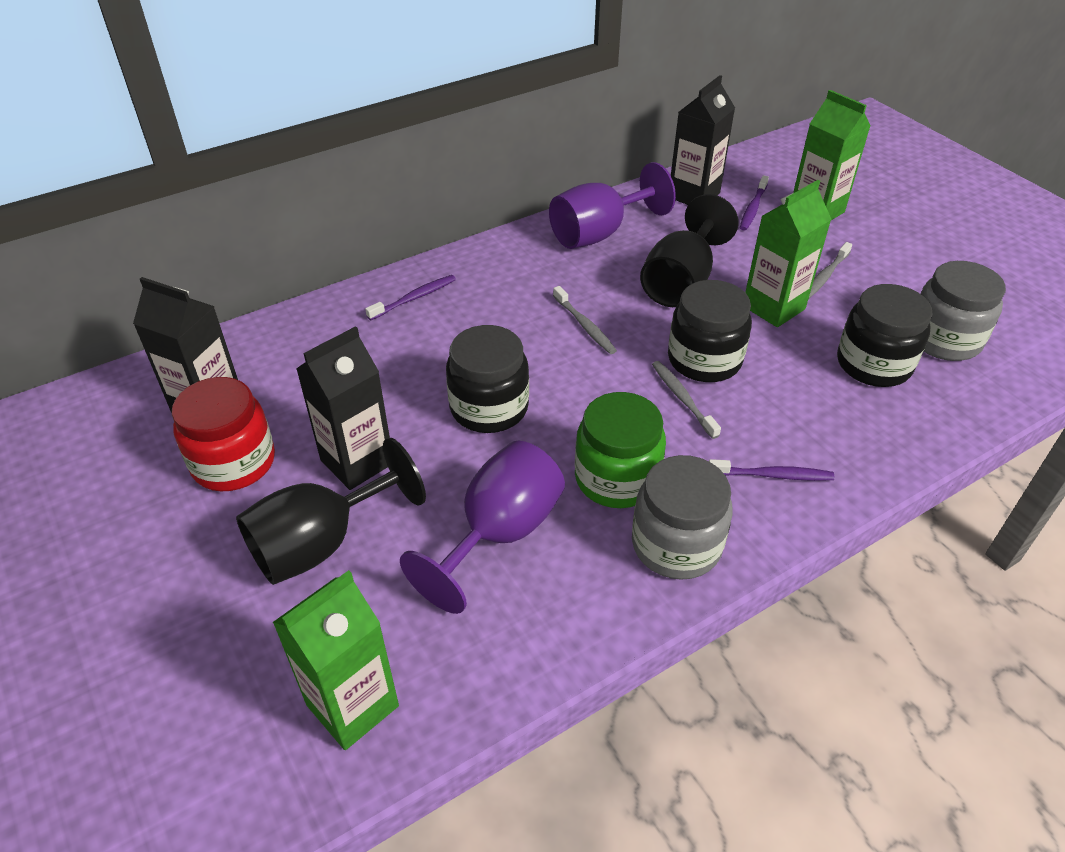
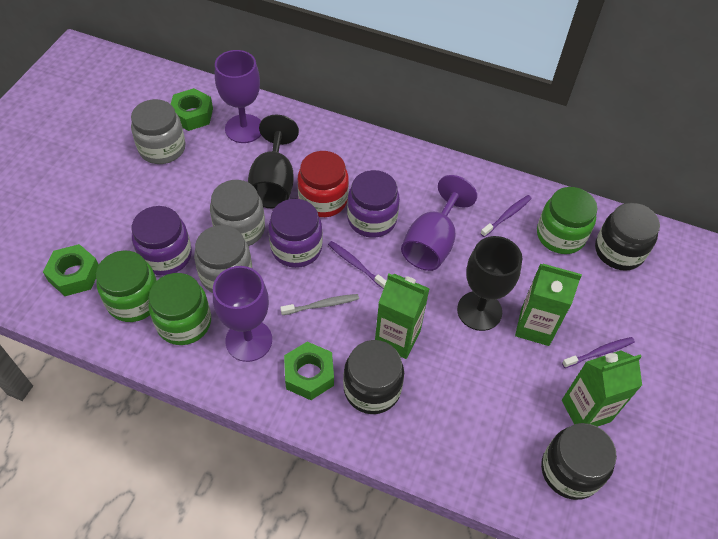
black carton: 3 -> 0
green jar: 1 -> 3
green nut: 0 -> 3
grey jar: 2 -> 3
grey toothbrush: 3 -> 1
purple goblet: 2 -> 3
purple jar: 0 -> 3

